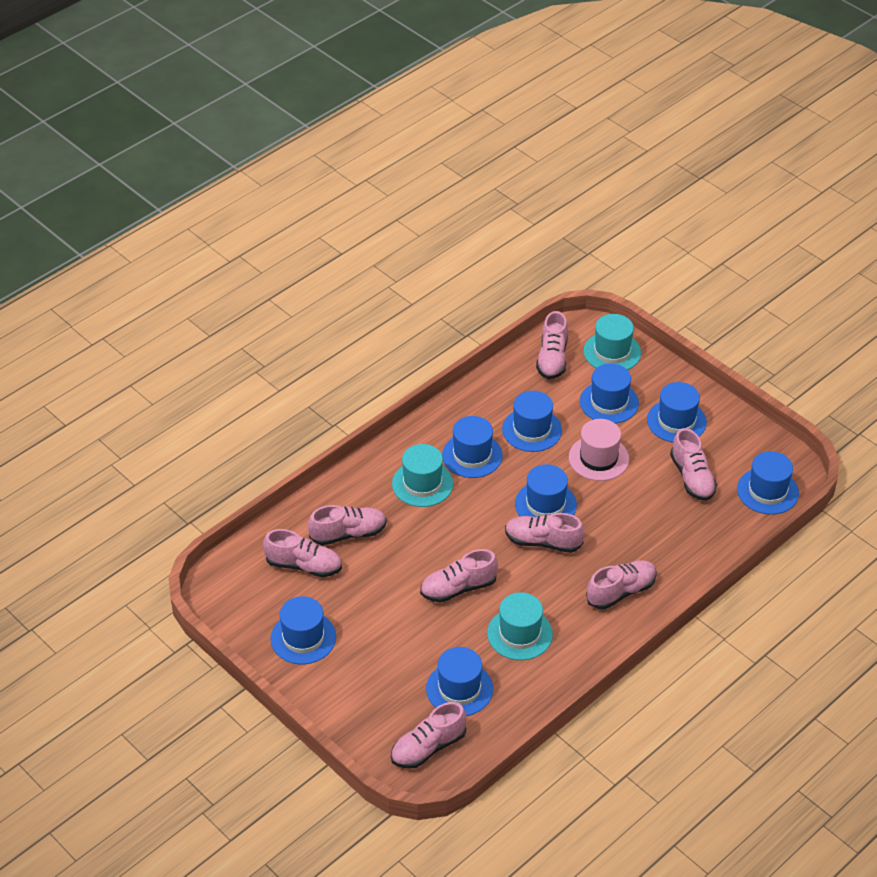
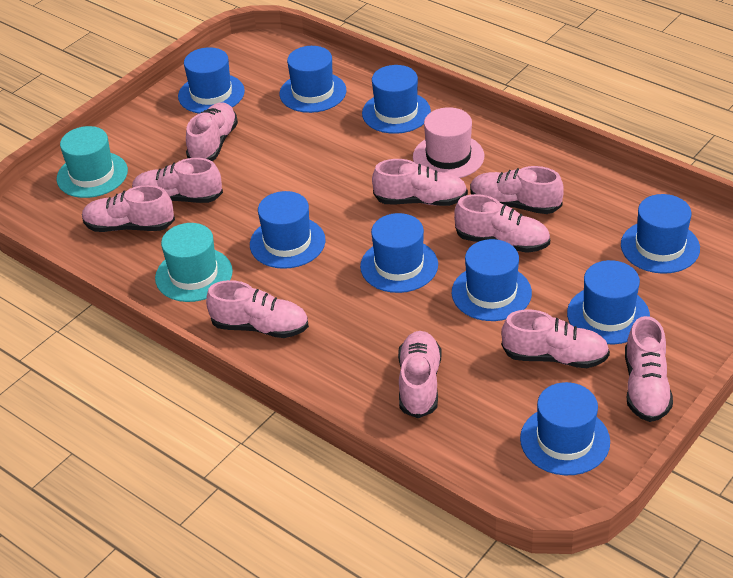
blue hat: 8 -> 9
pink shoe: 8 -> 10
turquoise hat: 3 -> 2

